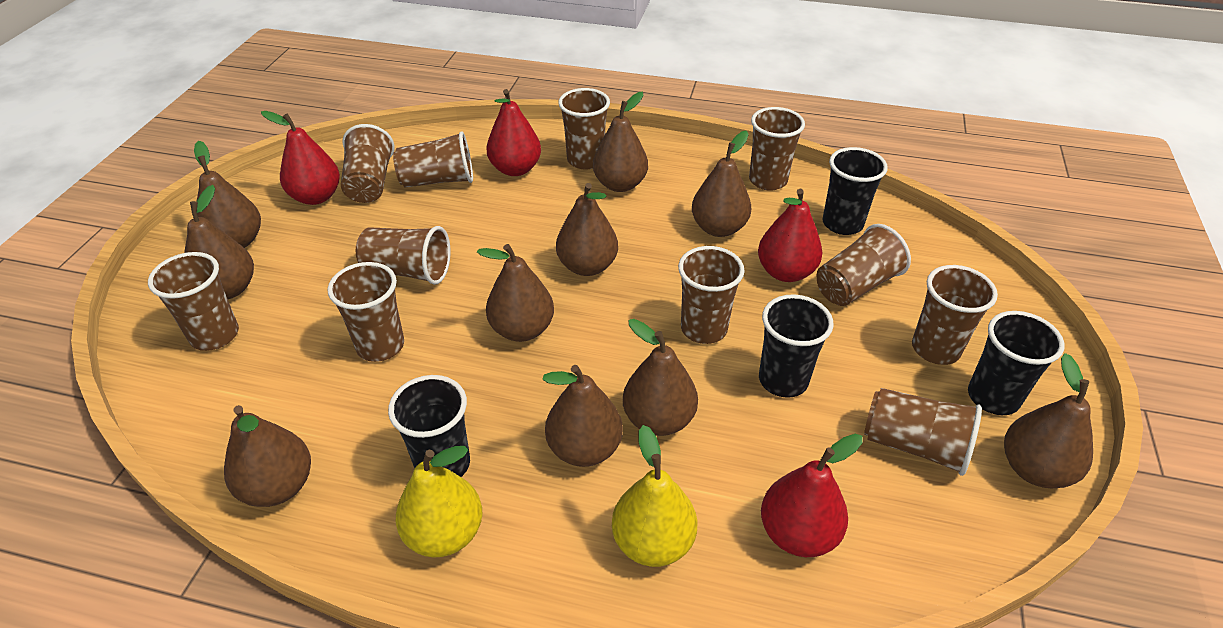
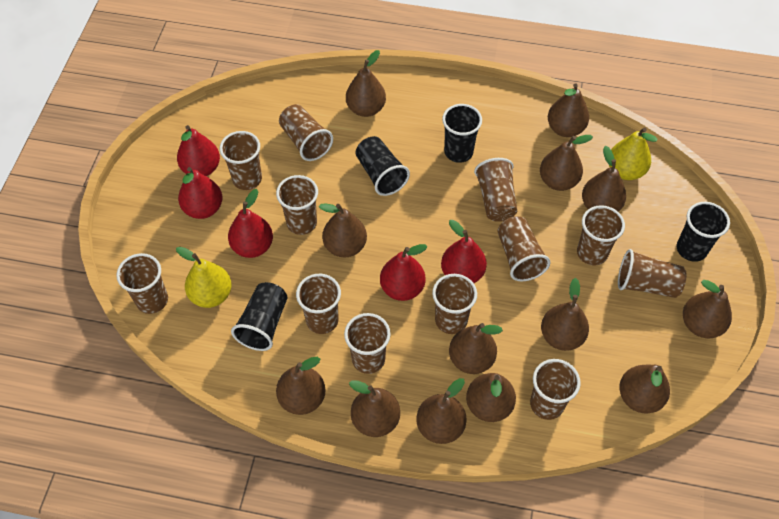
brown cup: 11 -> 12
brown pear: 10 -> 13
red pear: 4 -> 5

